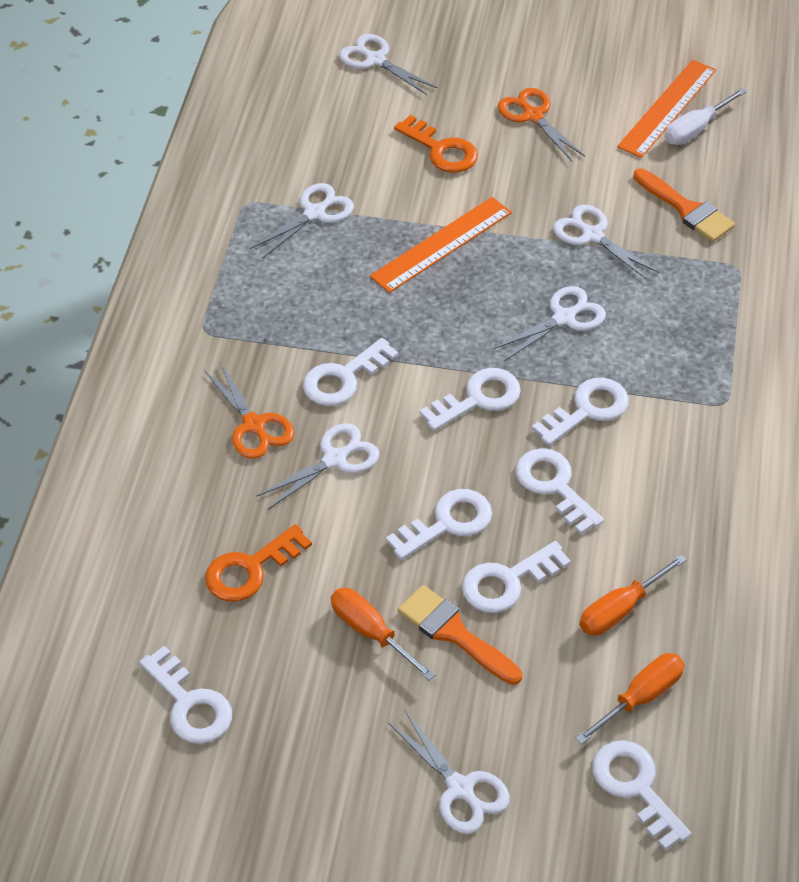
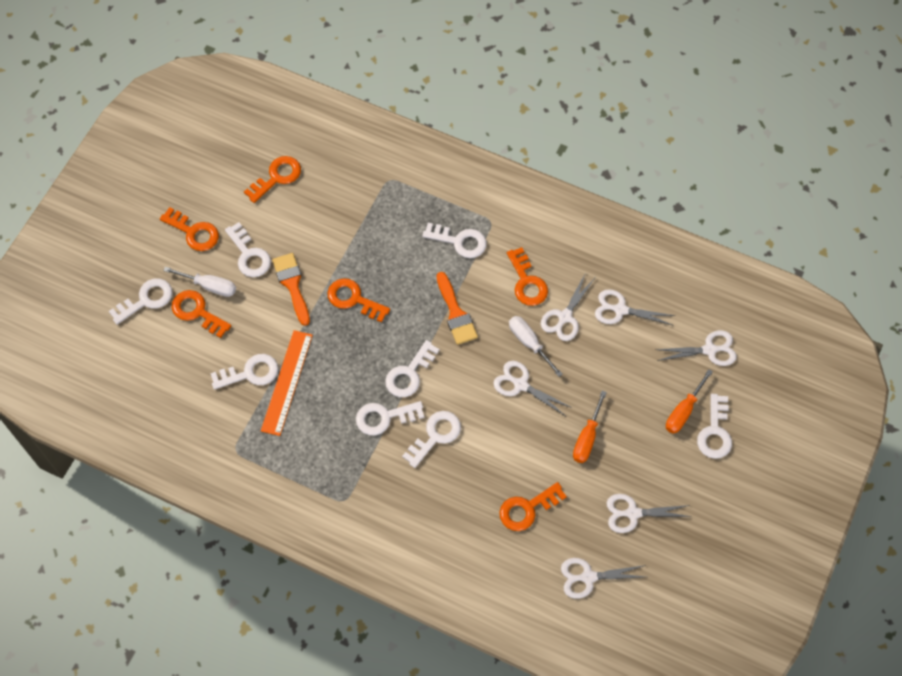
orange key: 2 -> 6
orange ruler: 2 -> 1
orange scissors: 2 -> 0
orange screwdriver: 3 -> 2
white screwdriver: 1 -> 2

